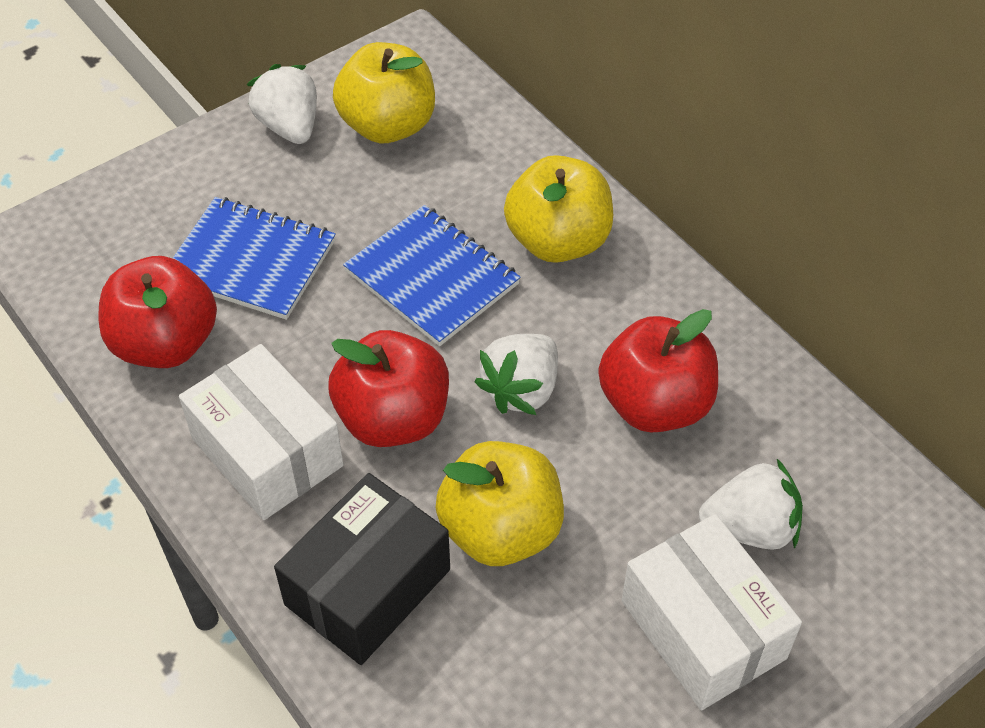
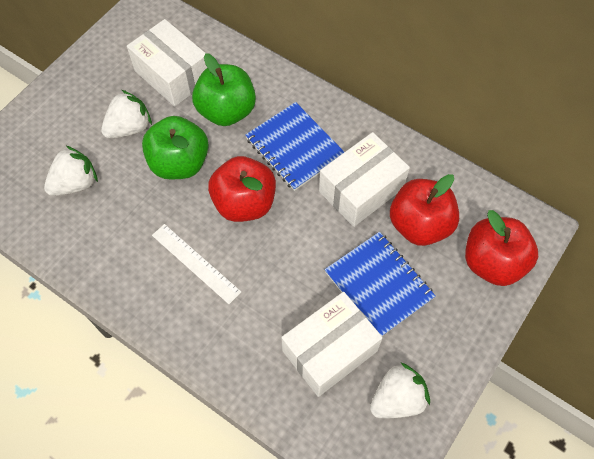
black box: 1 -> 0
green apple: 0 -> 2
white box: 2 -> 3
white ruler: 0 -> 1
yellow apple: 3 -> 0

